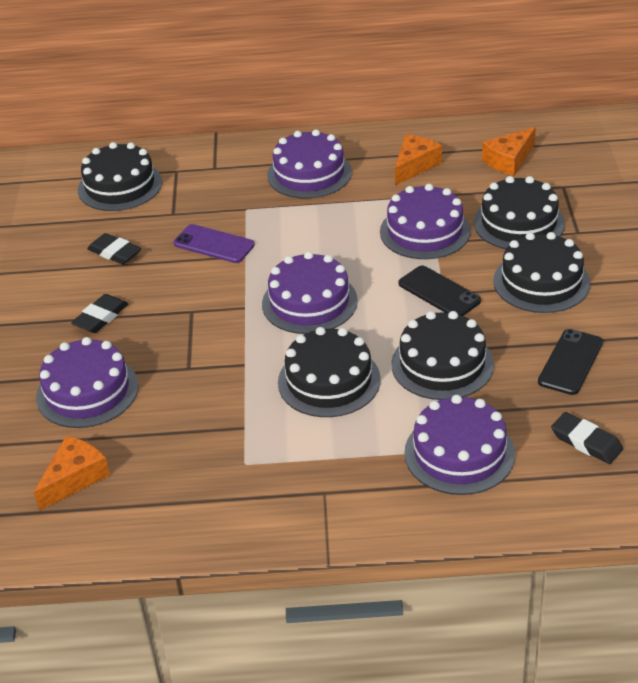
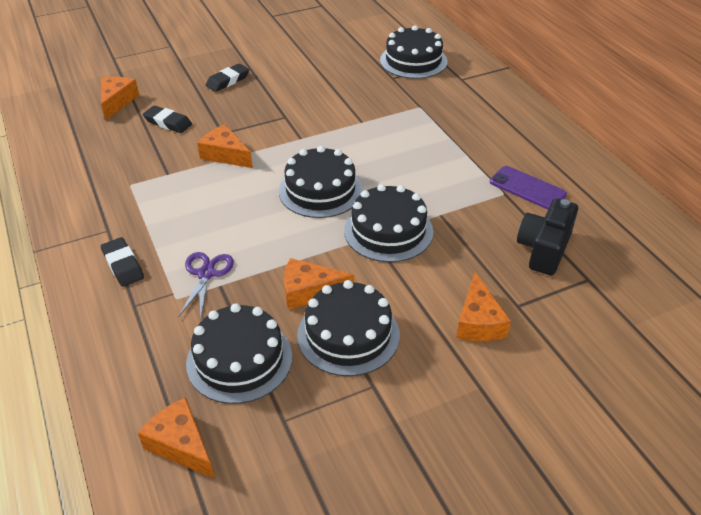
black camera: 0 -> 1
black phone: 2 -> 0
orange cheese: 3 -> 5
purple cake: 5 -> 0
purple scissors: 0 -> 1

